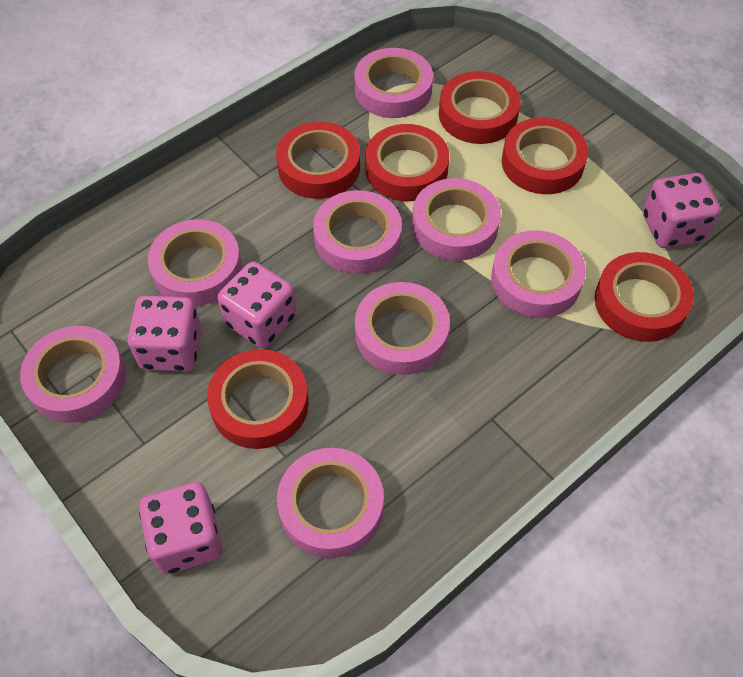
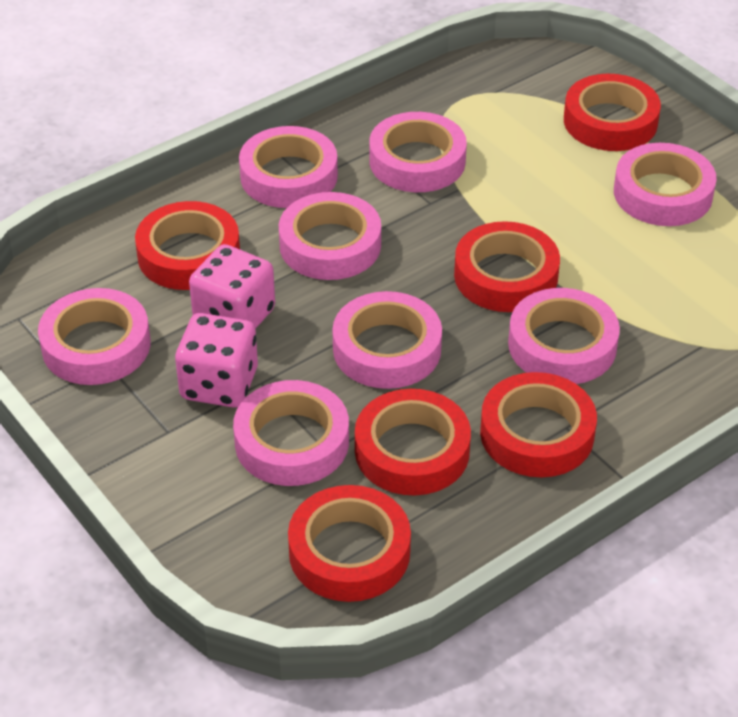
pink dice: 4 -> 2

